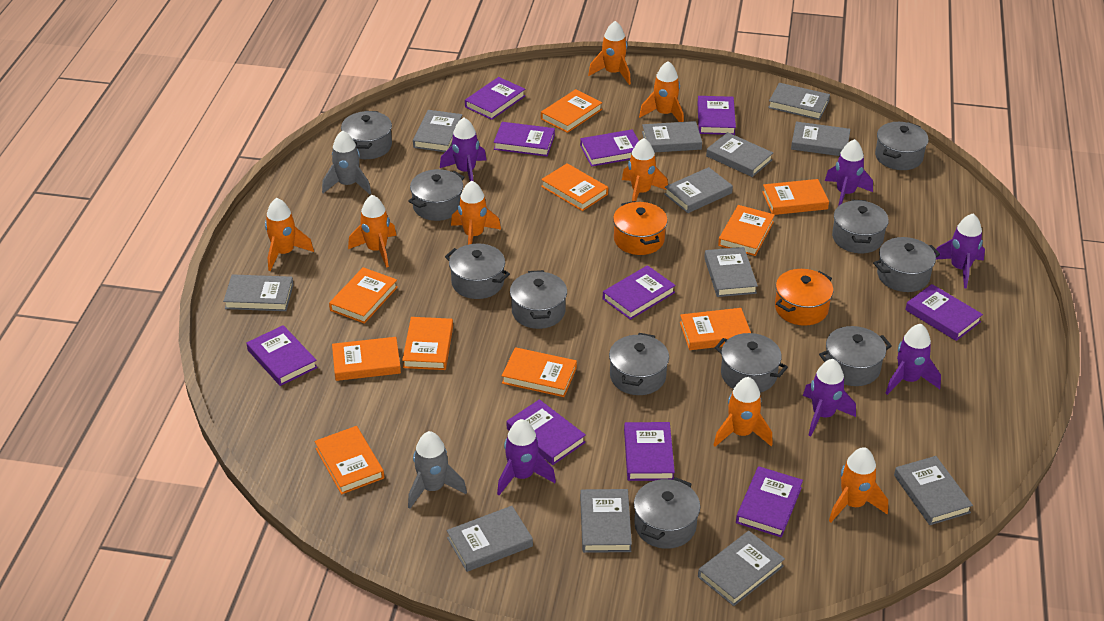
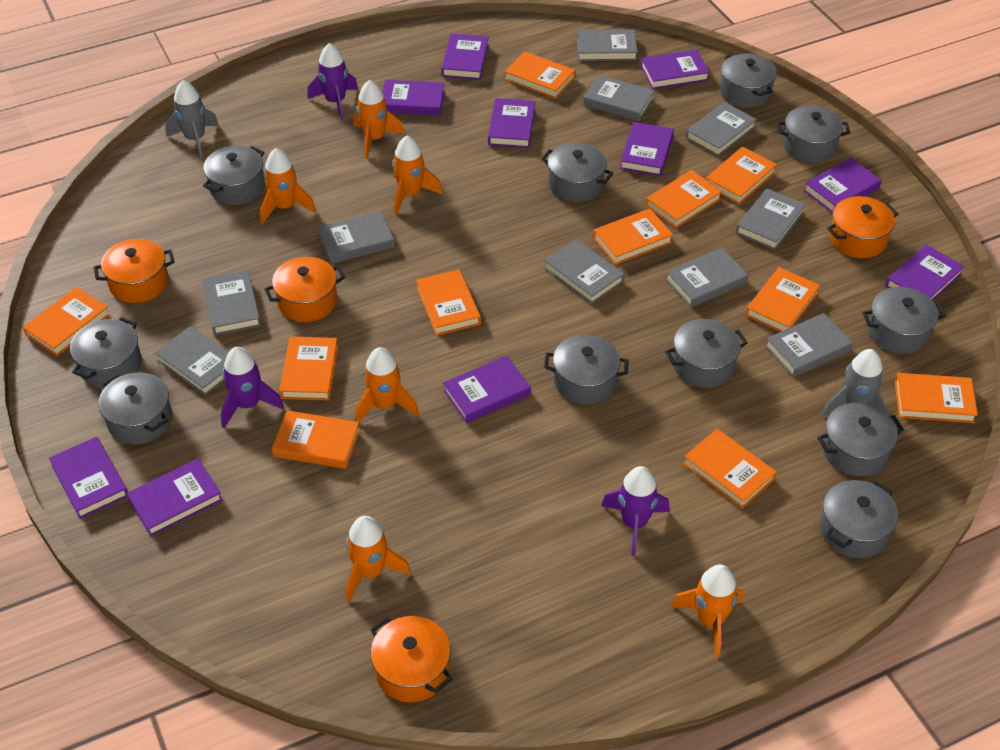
grey book: 12 -> 10
orange book: 10 -> 11
orange pot: 2 -> 4
orange rocket: 8 -> 6
purple rocket: 6 -> 3

